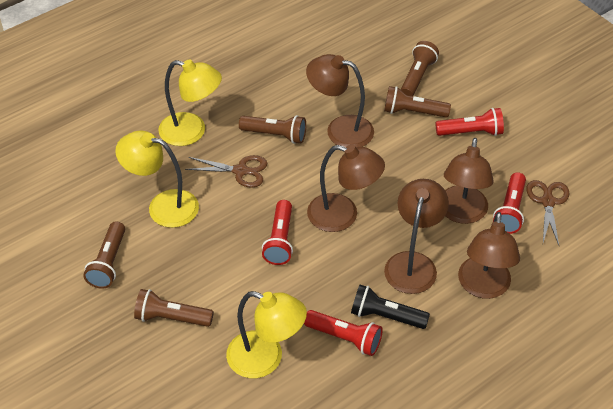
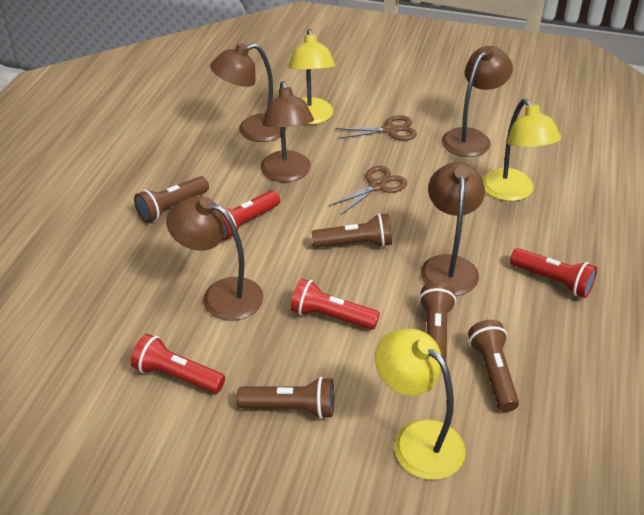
black flashlight: 1 -> 0

